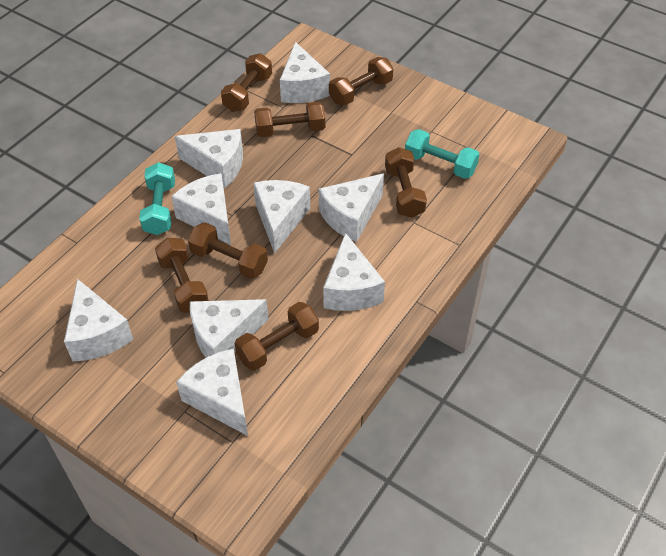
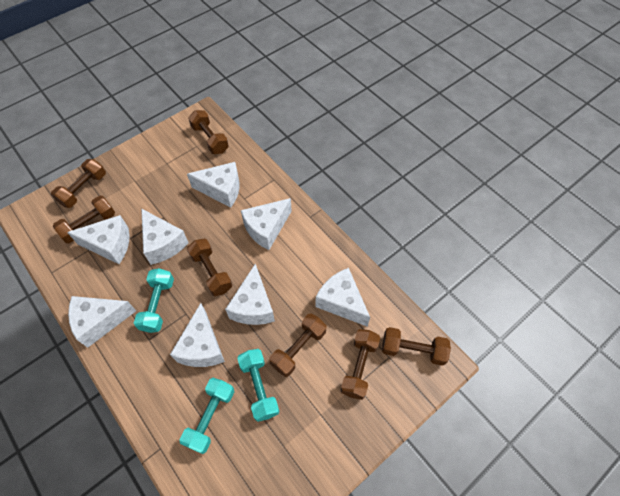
turquoise dumbbell: 2 -> 3
white cheese: 9 -> 8

